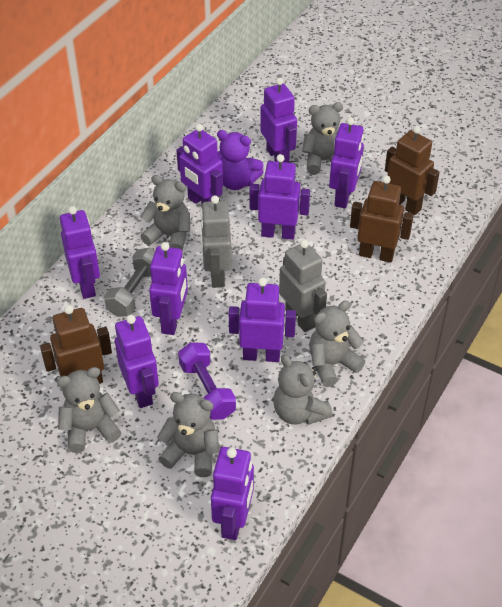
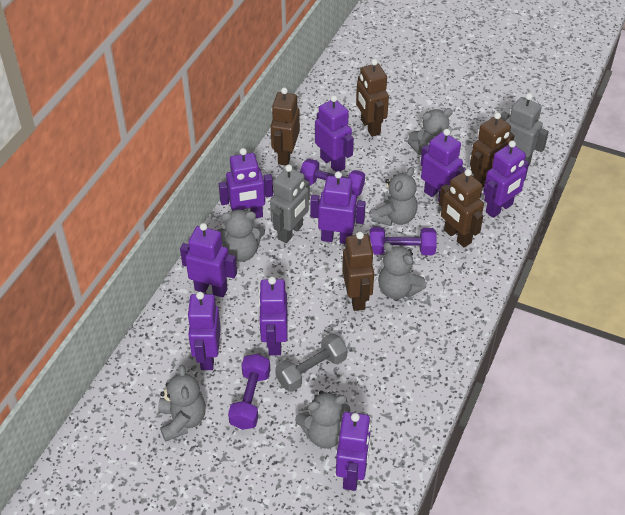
brown robot: 3 -> 5
purple dumbbell: 1 -> 3
purple teddy bear: 1 -> 0

